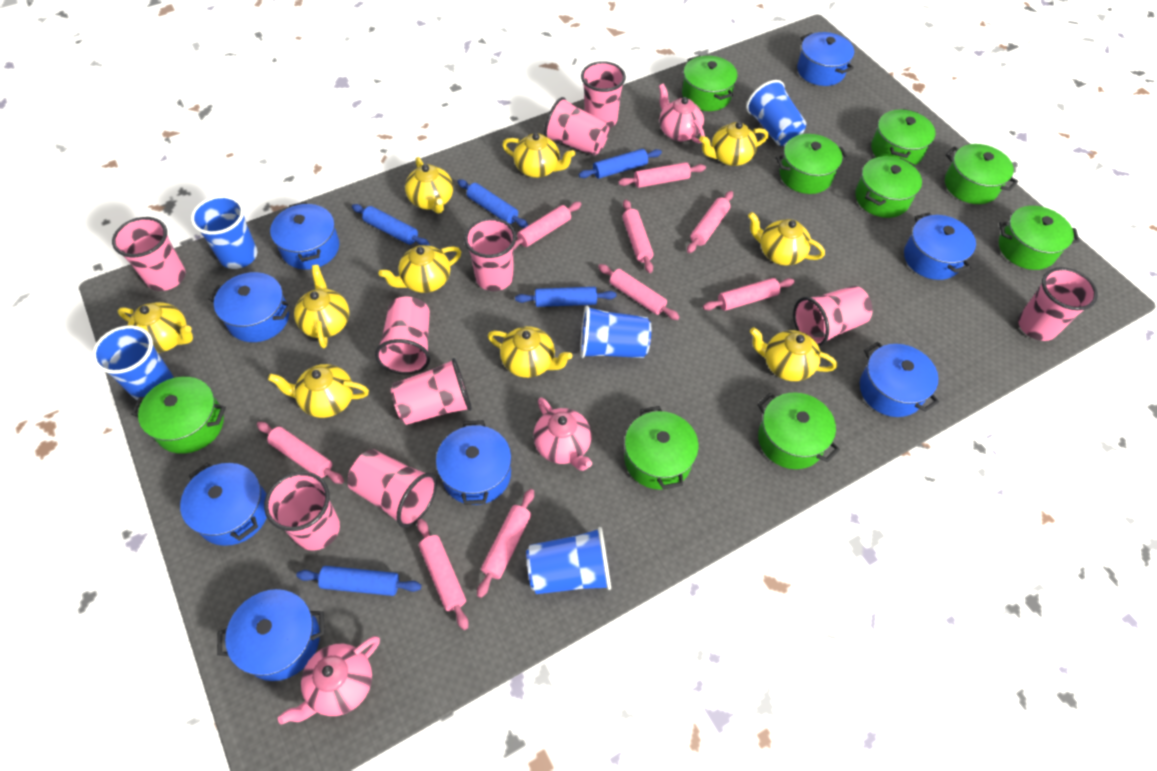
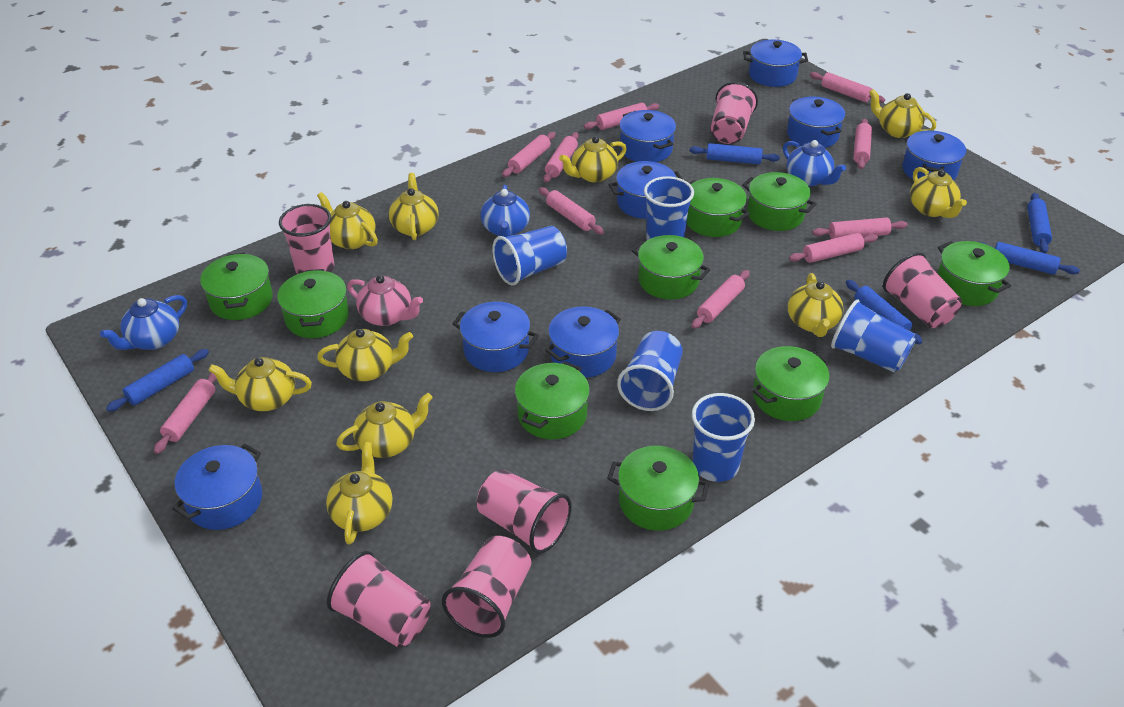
blue teapot: 0 -> 3
pink cup: 10 -> 6
pink rolling pin: 9 -> 10
pink teapot: 3 -> 1

